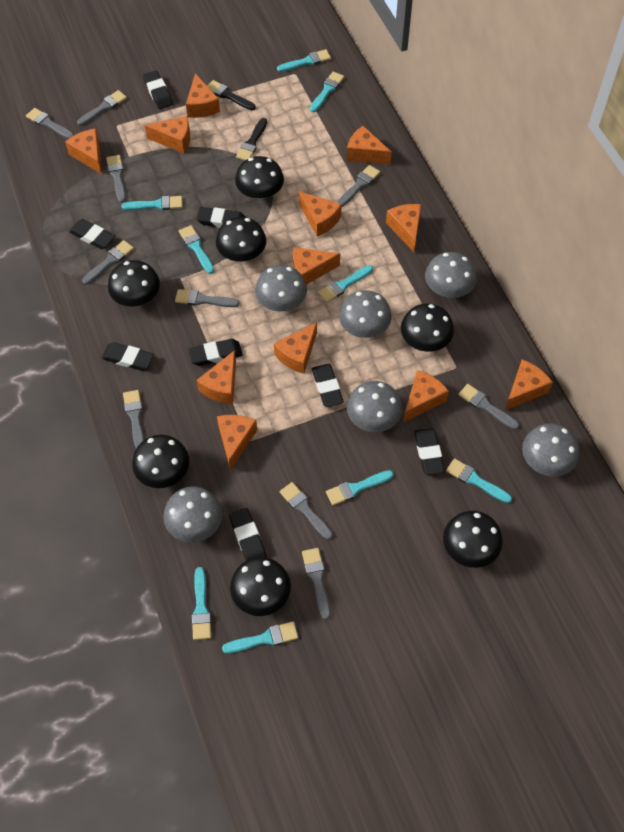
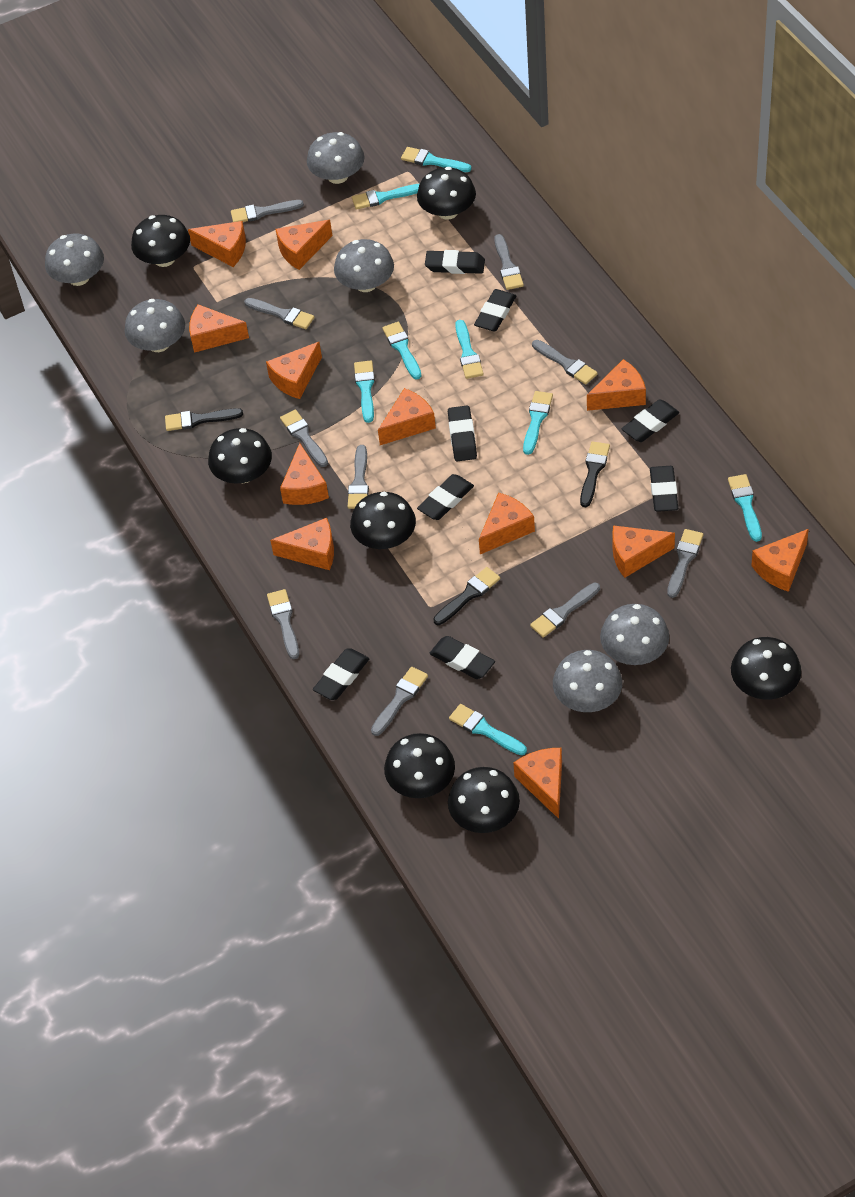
black brush: 2 -> 3
turquoise brush: 9 -> 8

